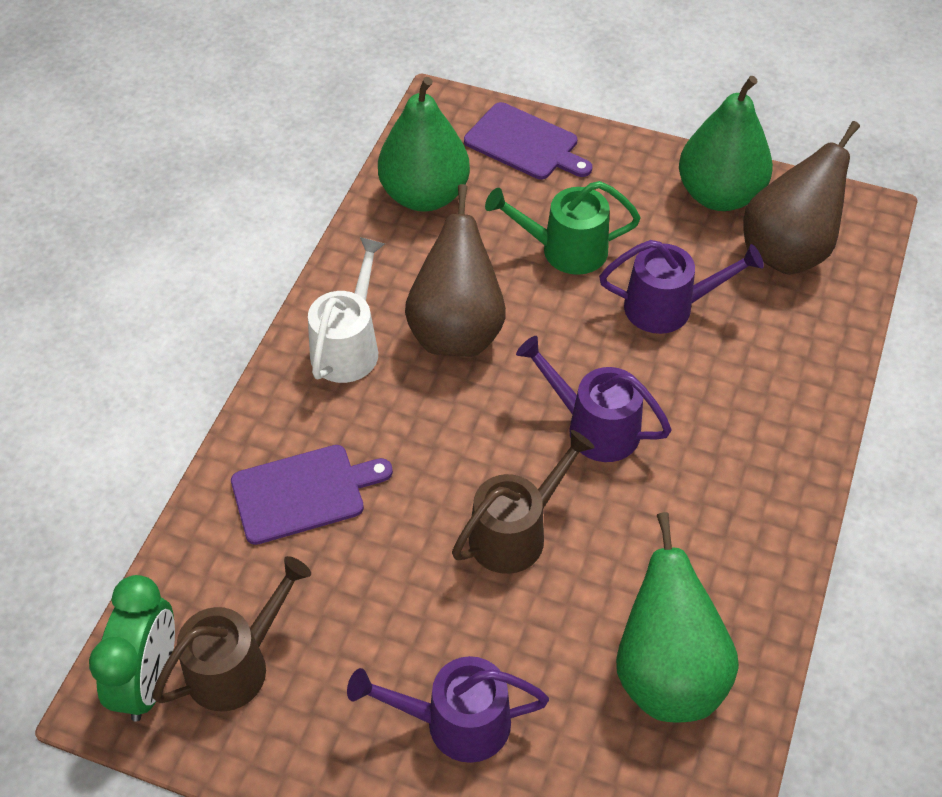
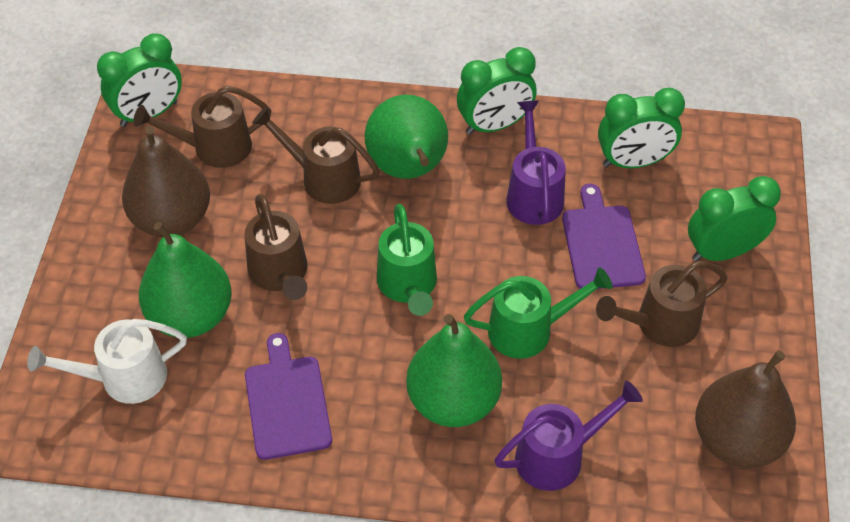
brown watering can: 2 -> 4
green clock: 1 -> 4
green watering can: 1 -> 2
purple watering can: 3 -> 2

